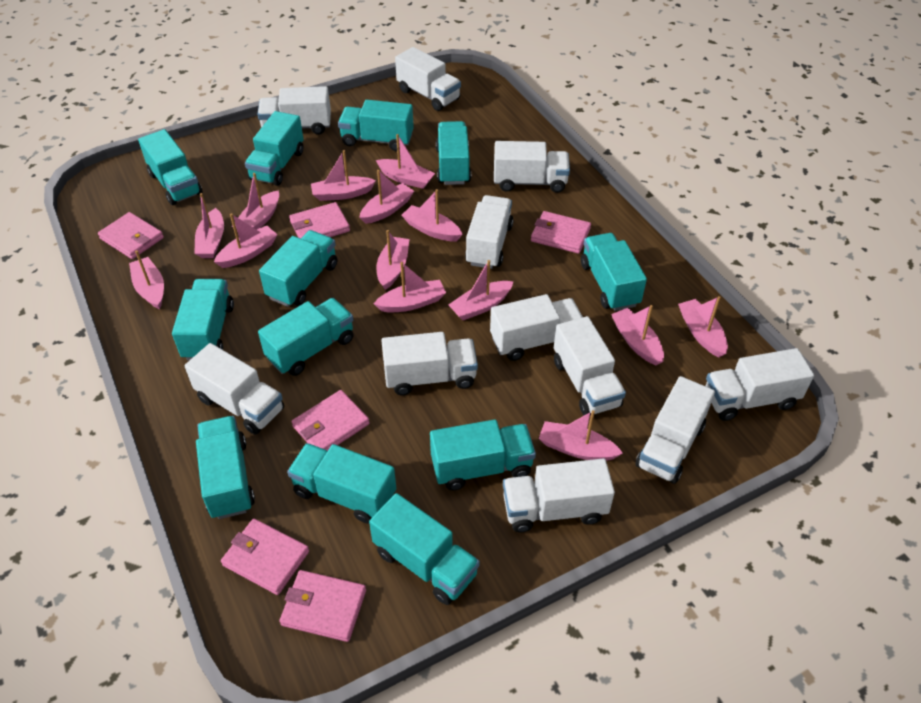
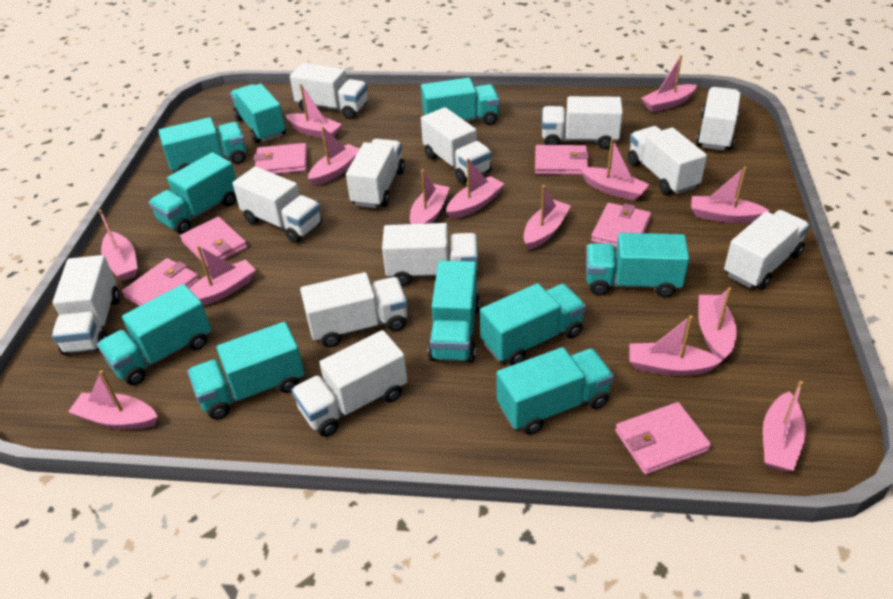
turquoise truck: 12 -> 10
white truck: 11 -> 12

